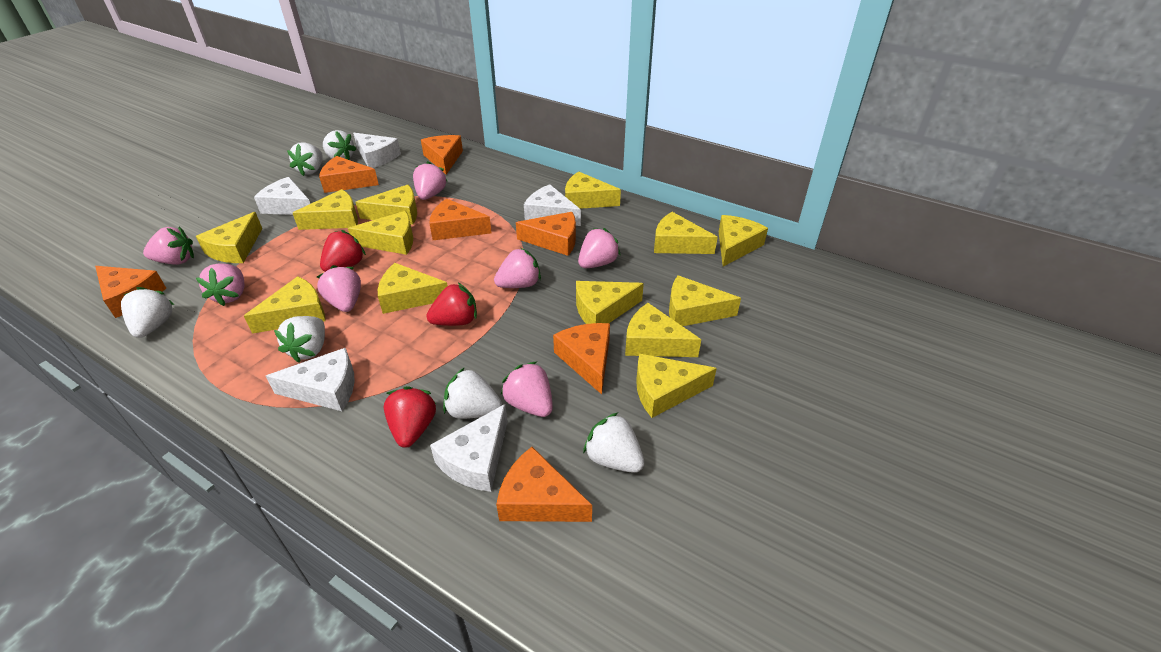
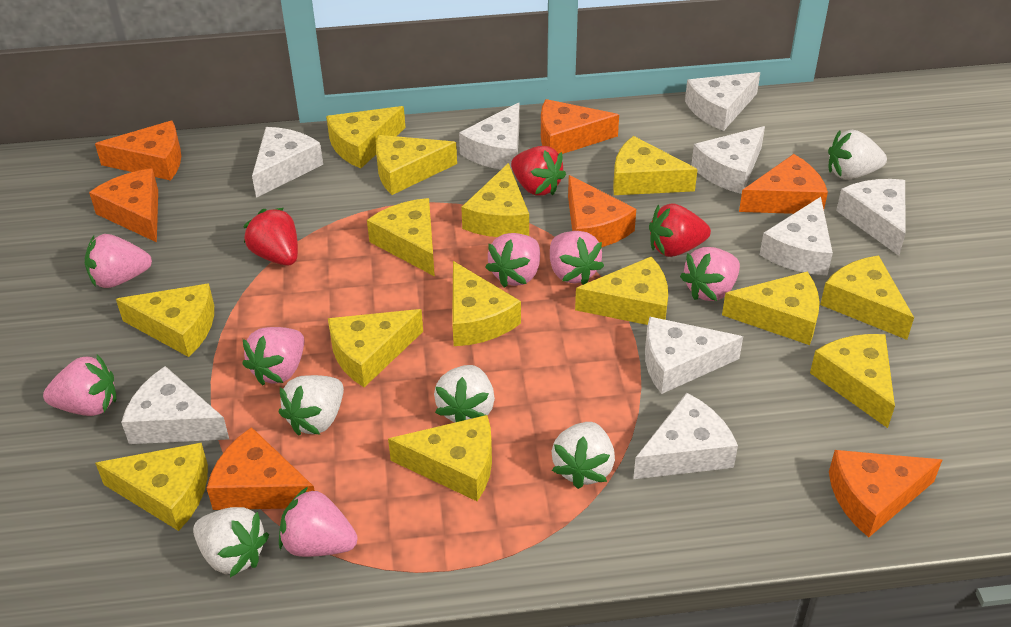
white cheese: 5 -> 9
white strawberry: 6 -> 5
yellow cheese: 13 -> 14

